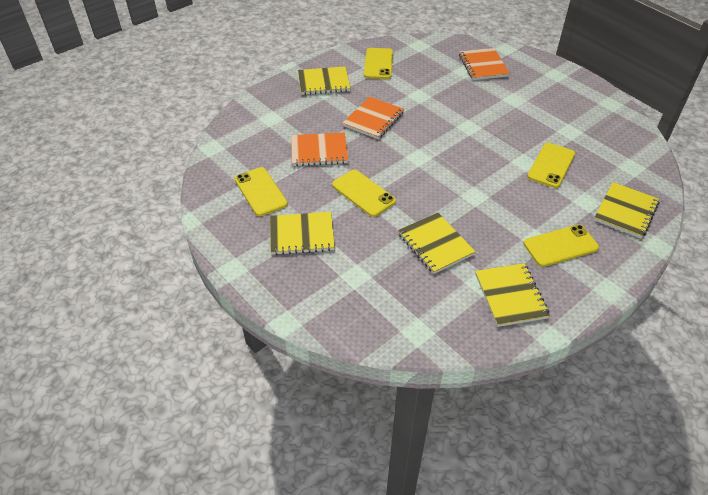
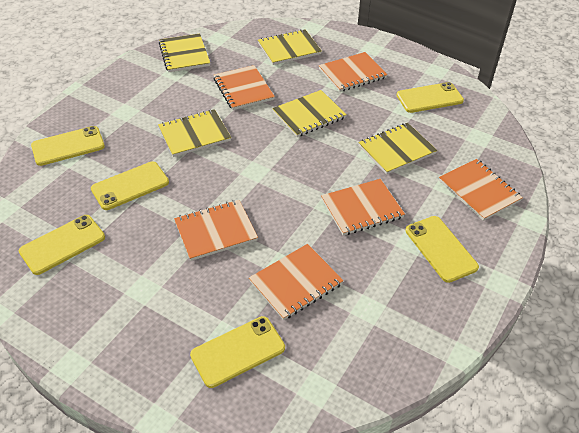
orange notebook: 3 -> 6
yellow phone: 5 -> 6

